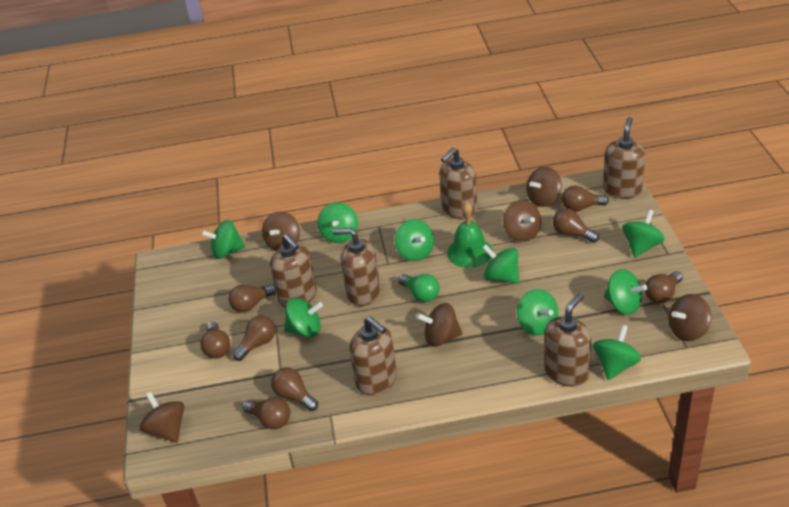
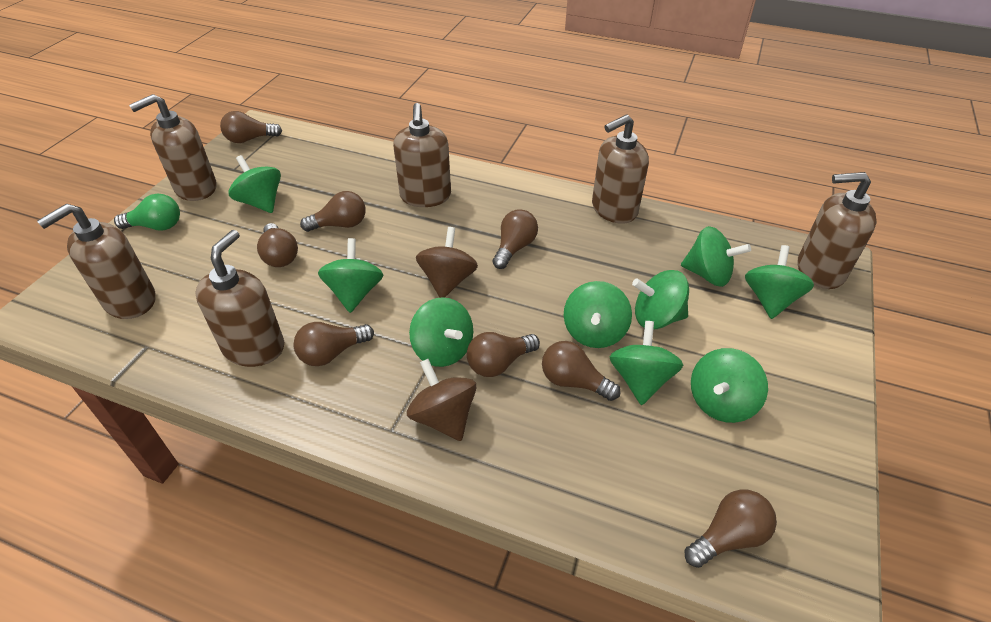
brown spinning top: 6 -> 2
green bell: 1 -> 0

